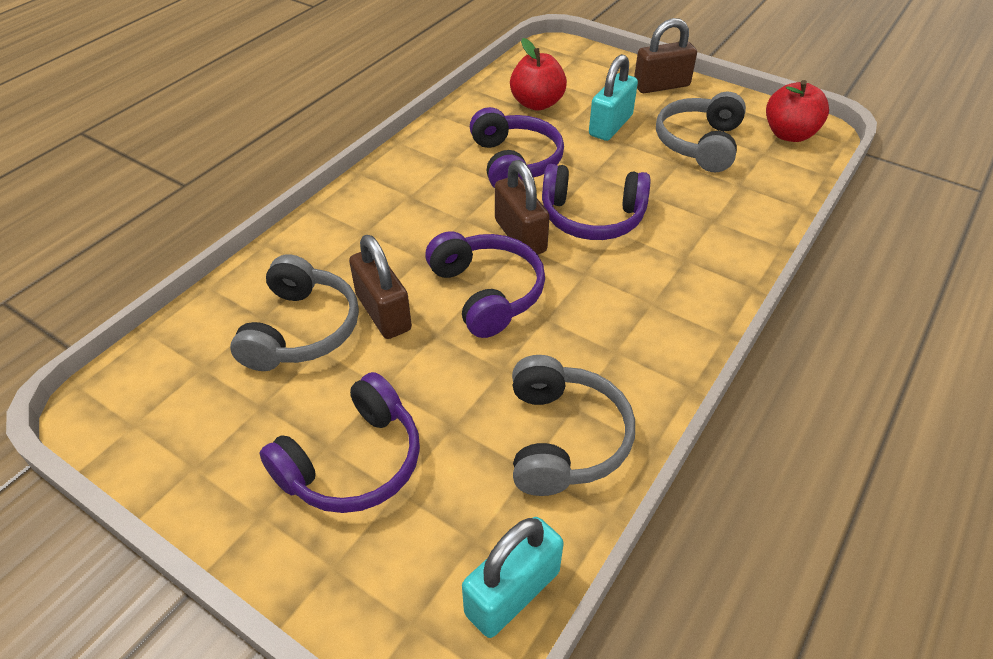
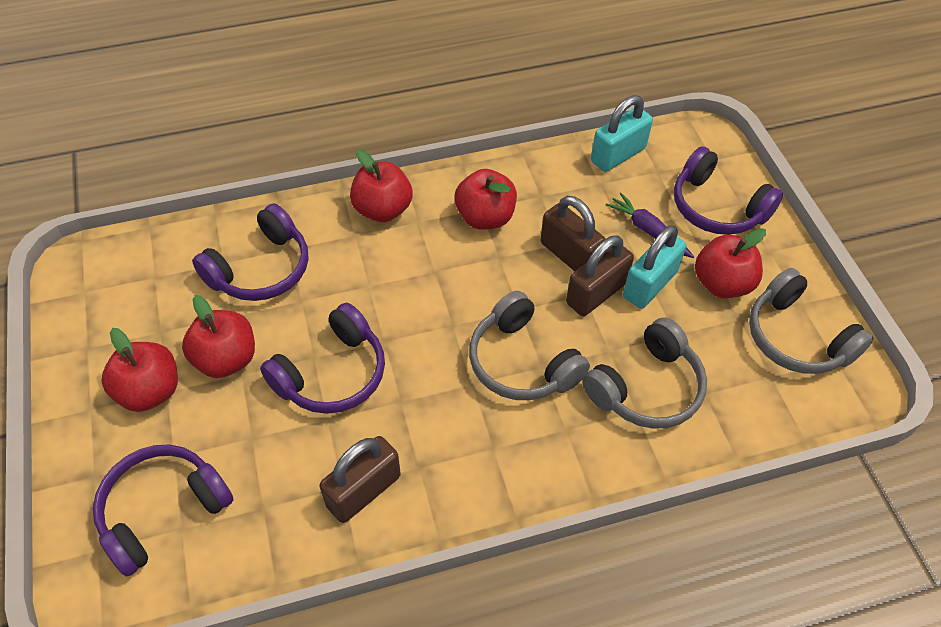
purple carrot: 0 -> 1
red apple: 2 -> 5

